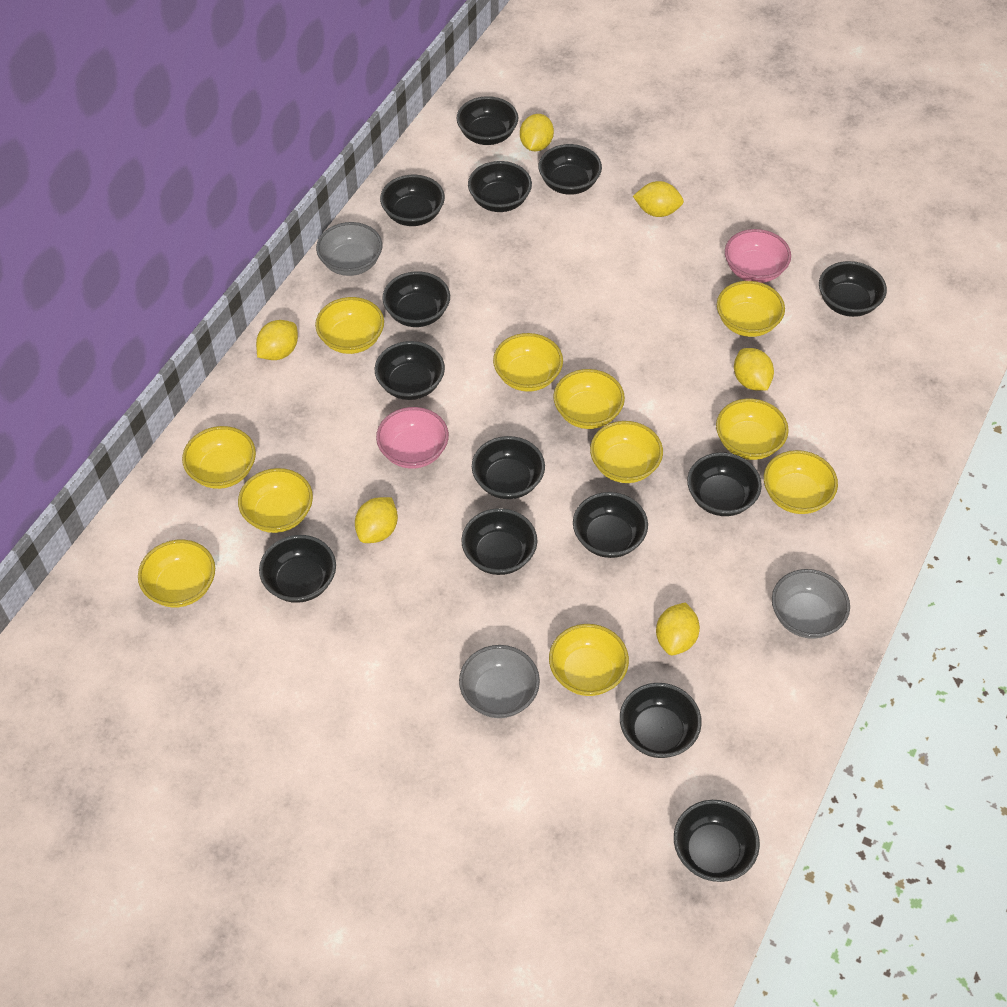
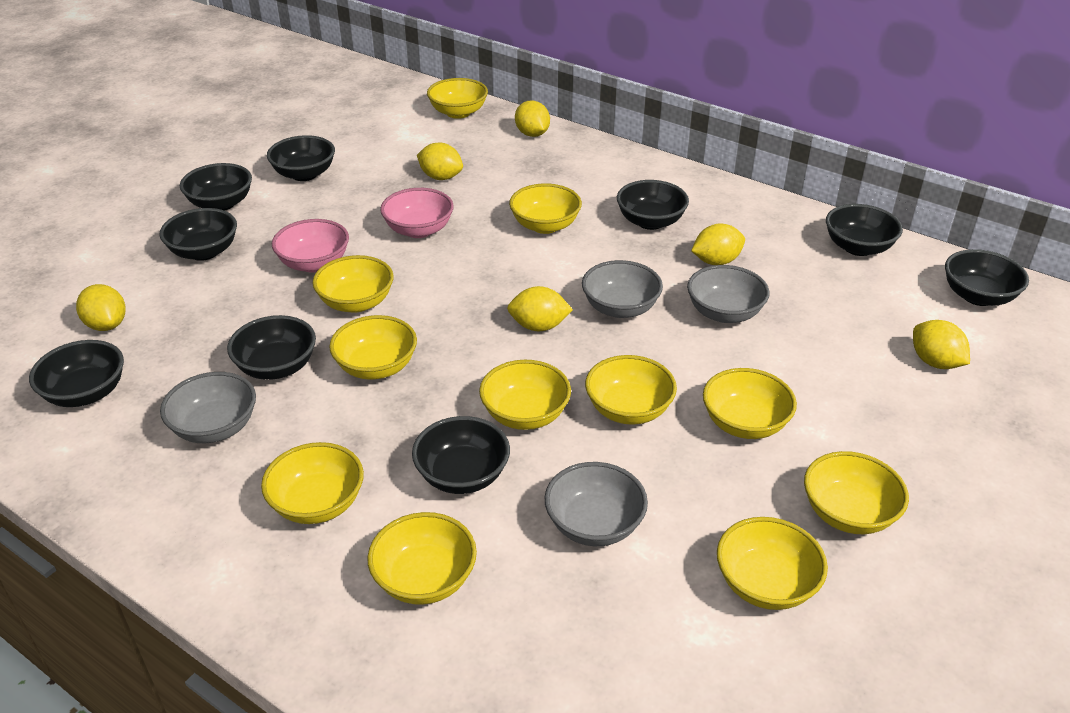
black bowl: 14 -> 9
grey bowl: 3 -> 4

